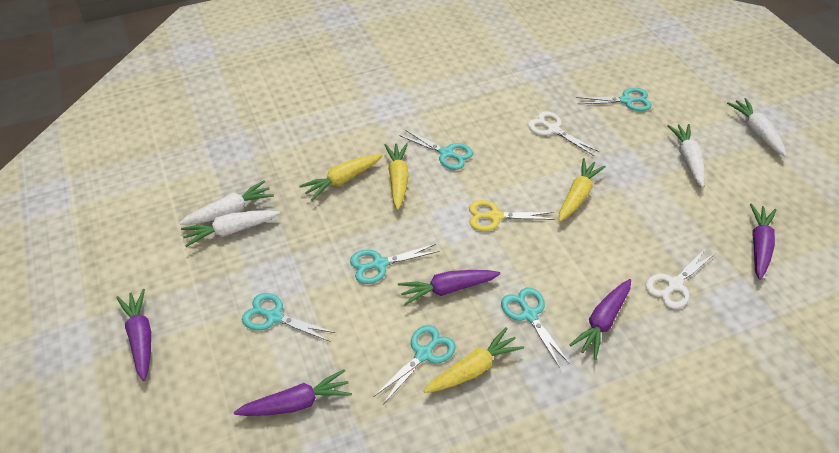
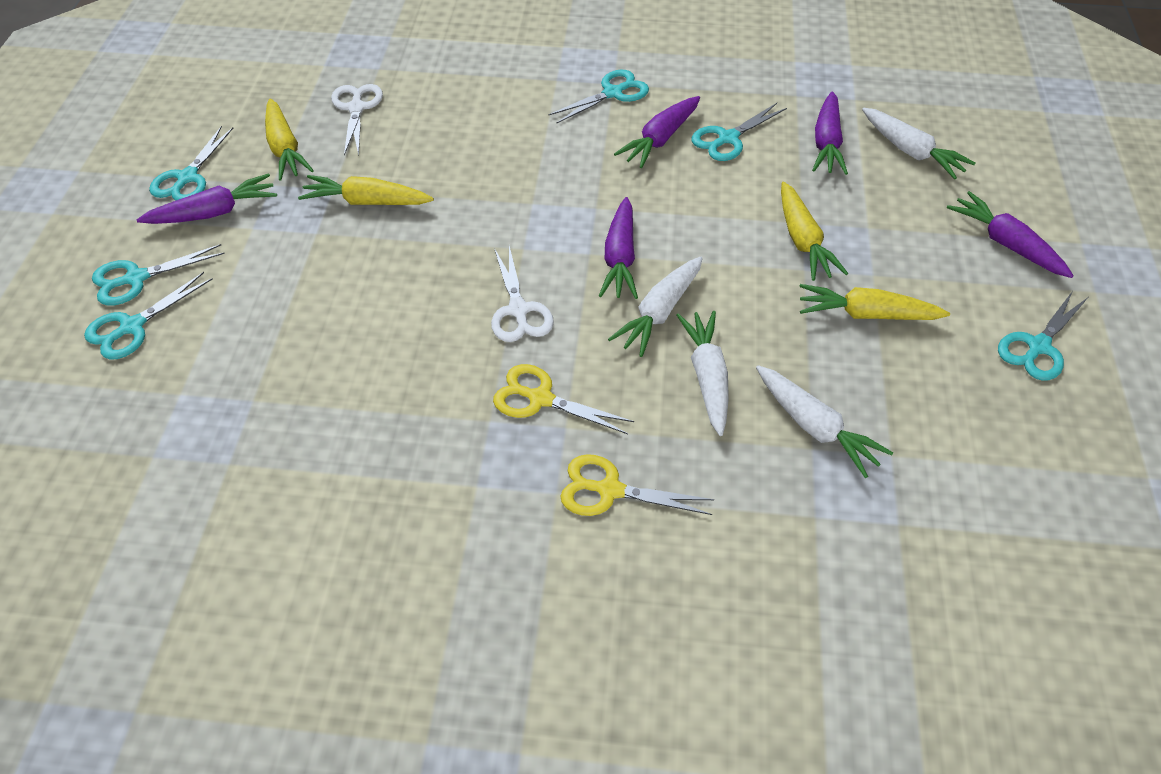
yellow scissors: 1 -> 2

